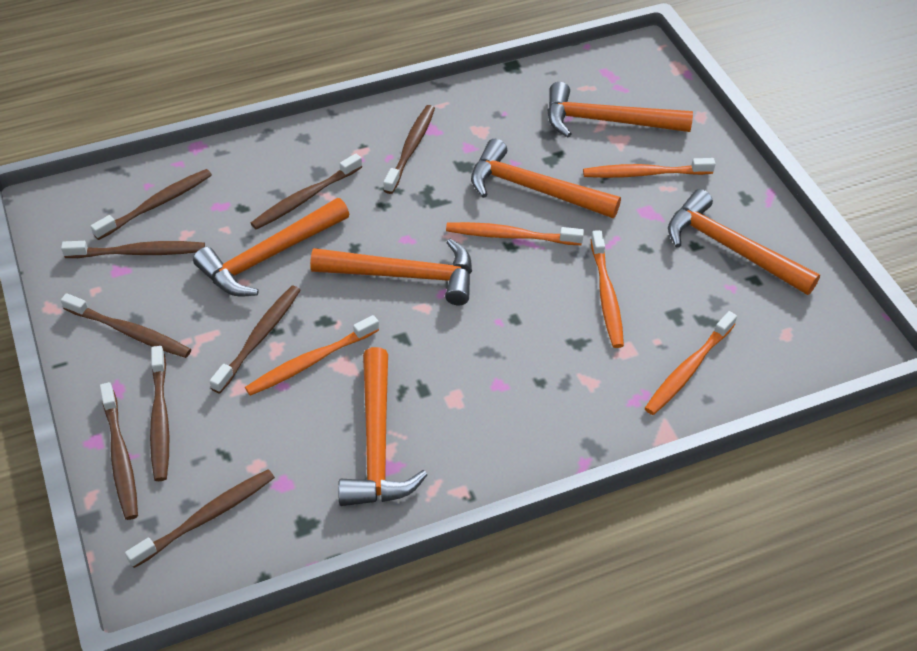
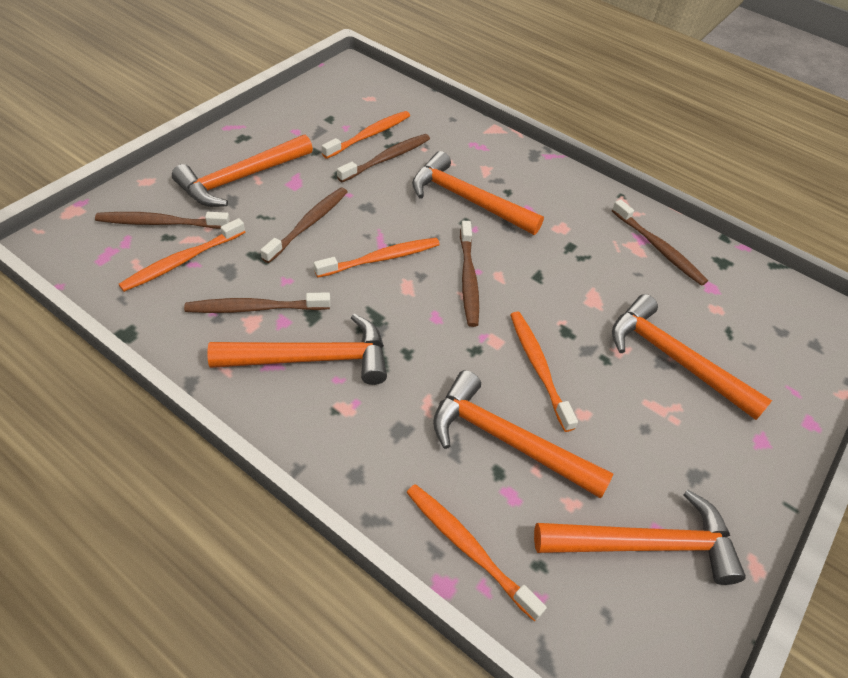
brown toothbrush: 9 -> 6

